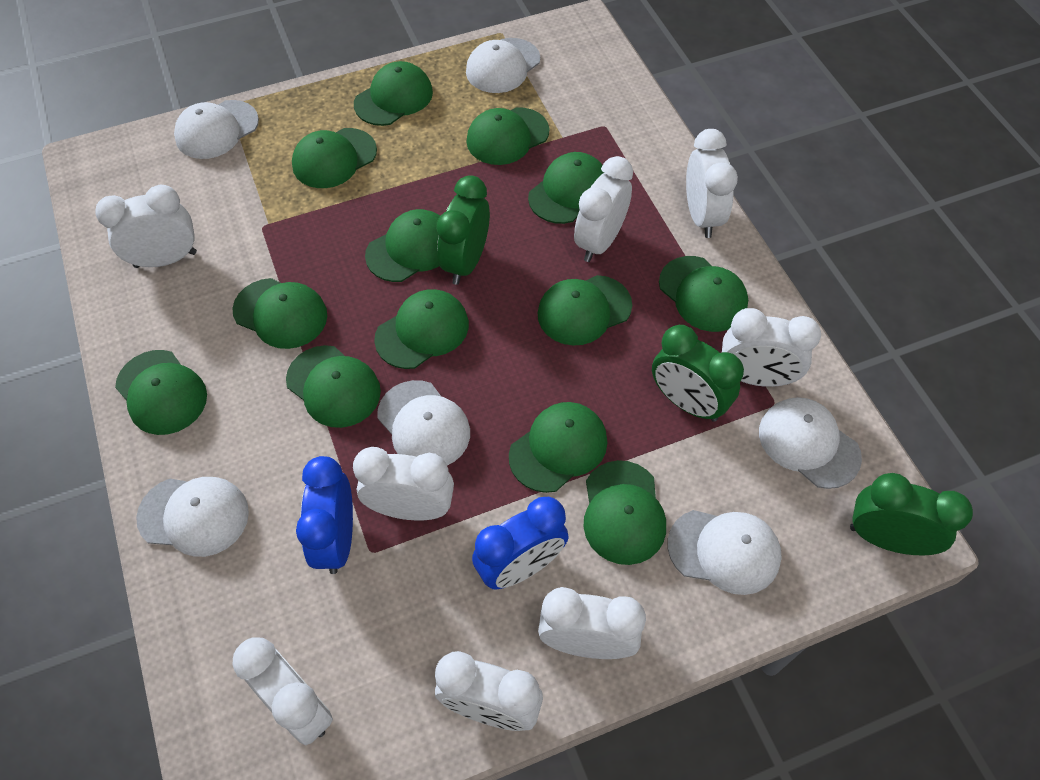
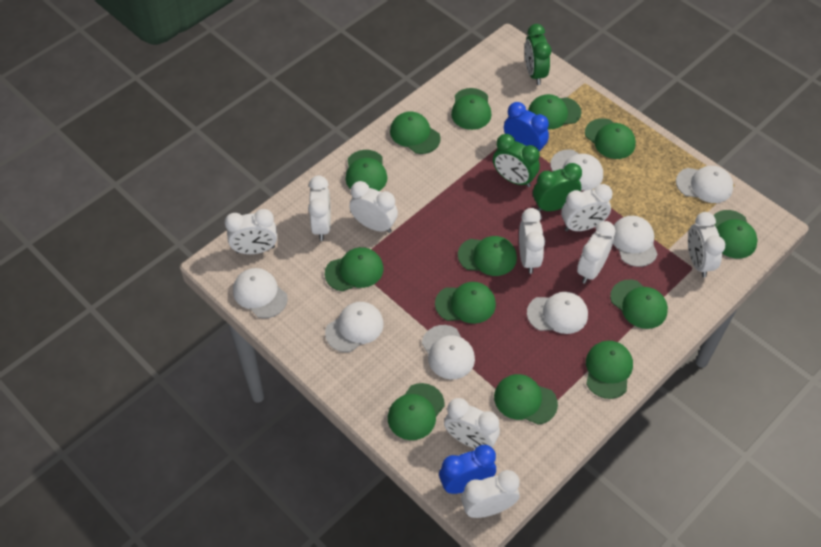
white cap: 6 -> 7
white clock: 8 -> 9

